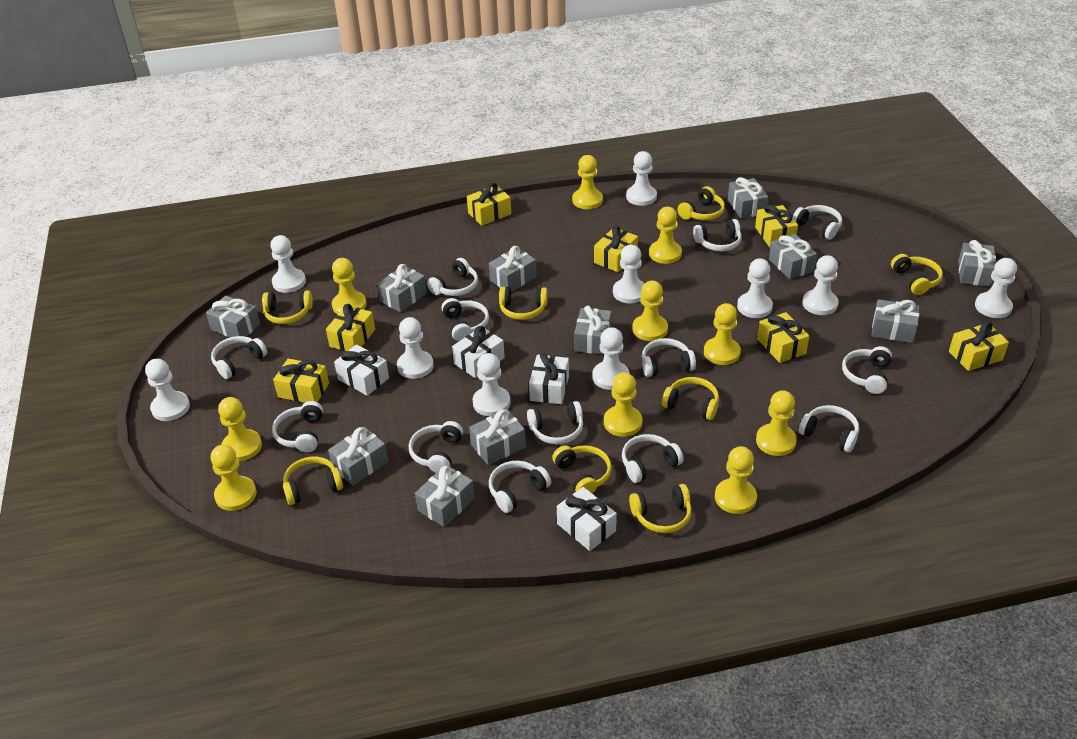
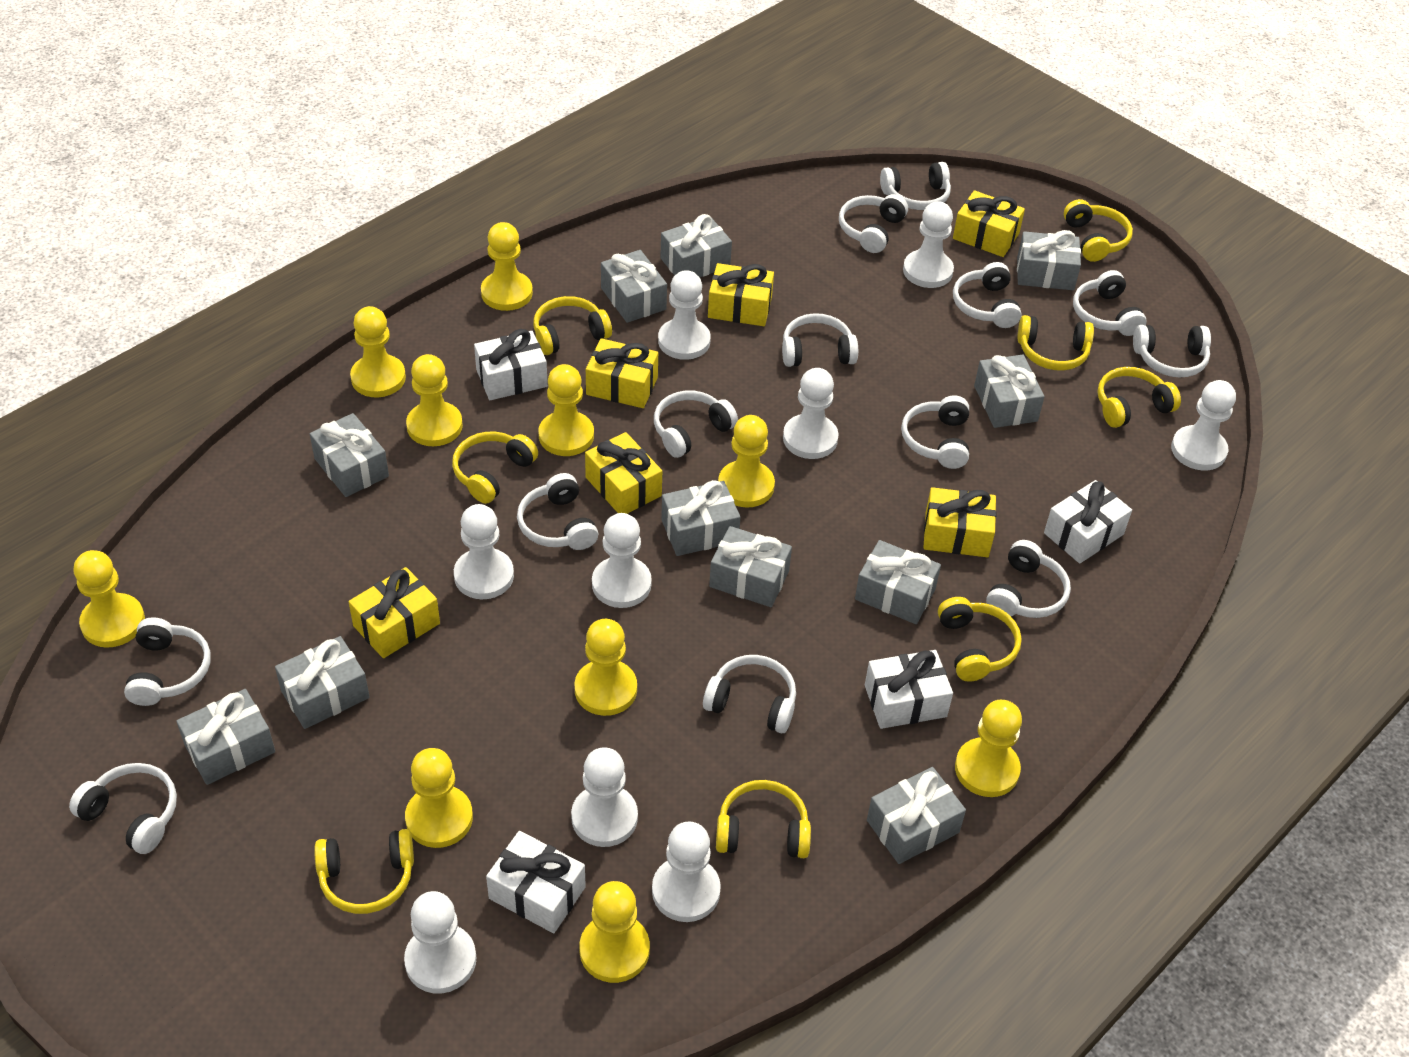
white pawn: 10 -> 9
yellow gift: 7 -> 6

